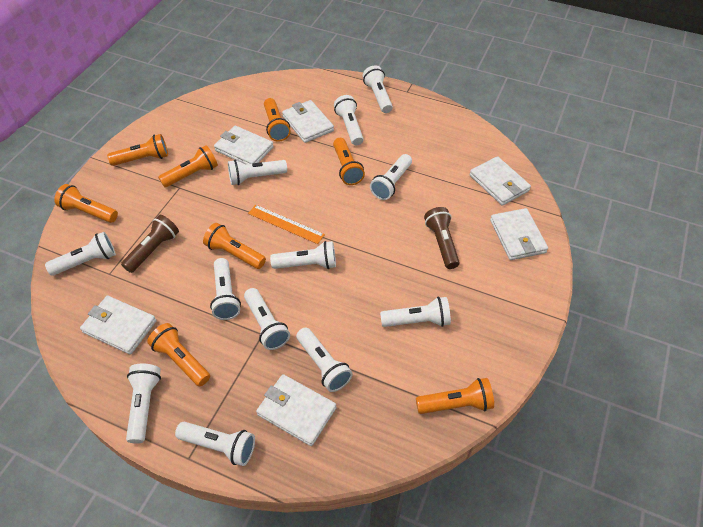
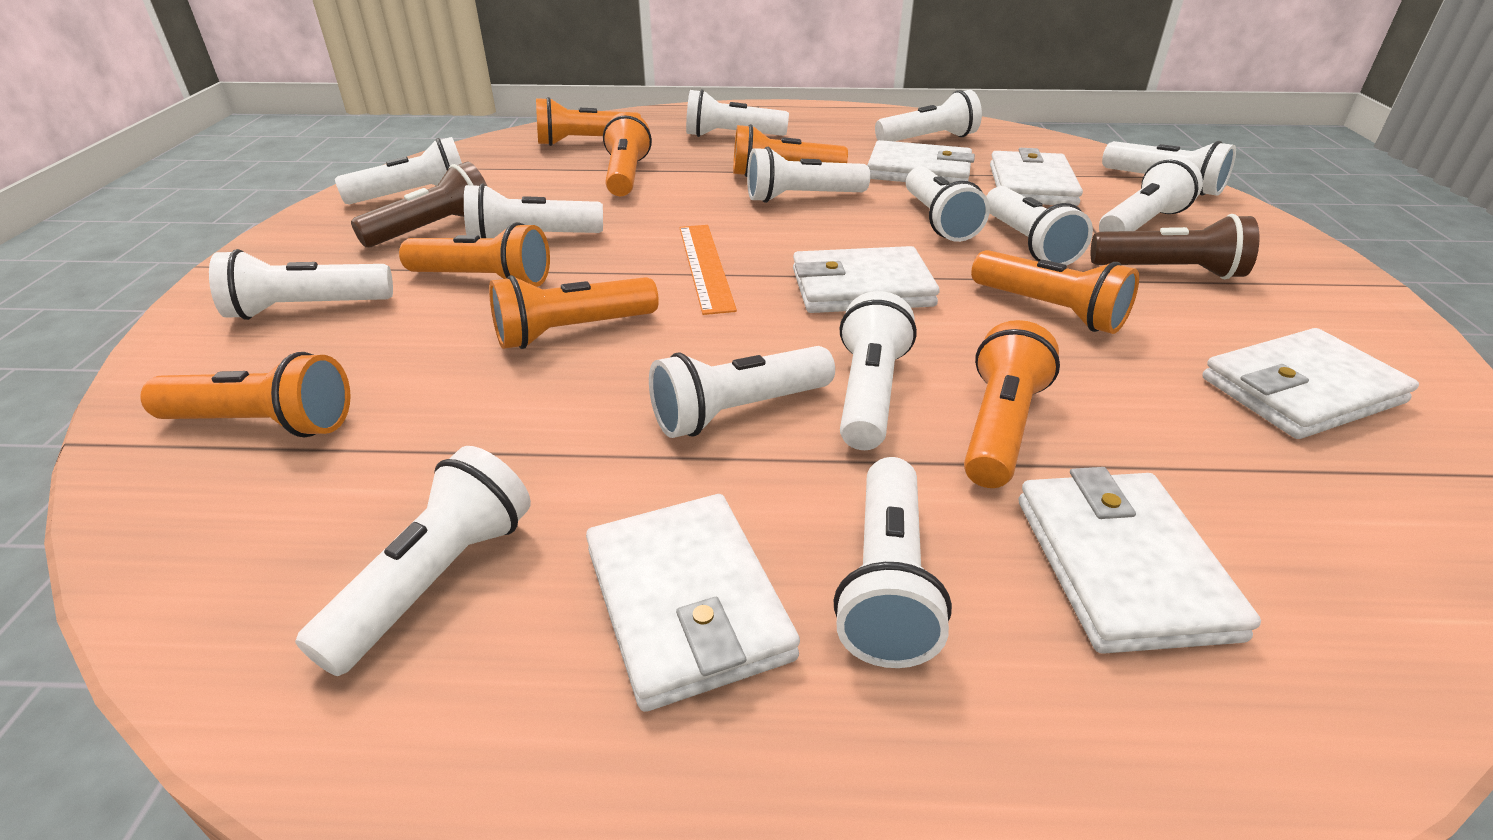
white flashlight: 12 -> 14

